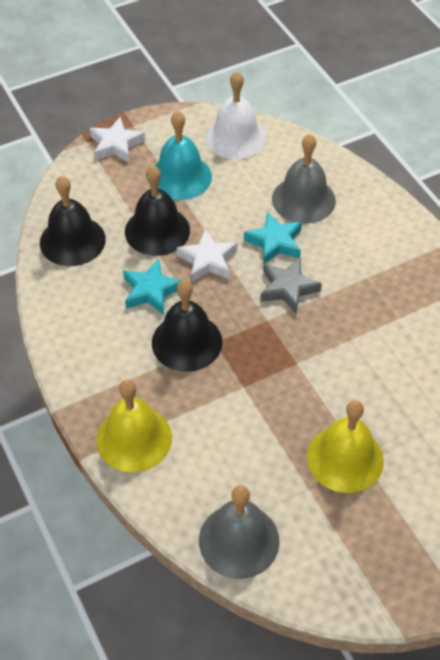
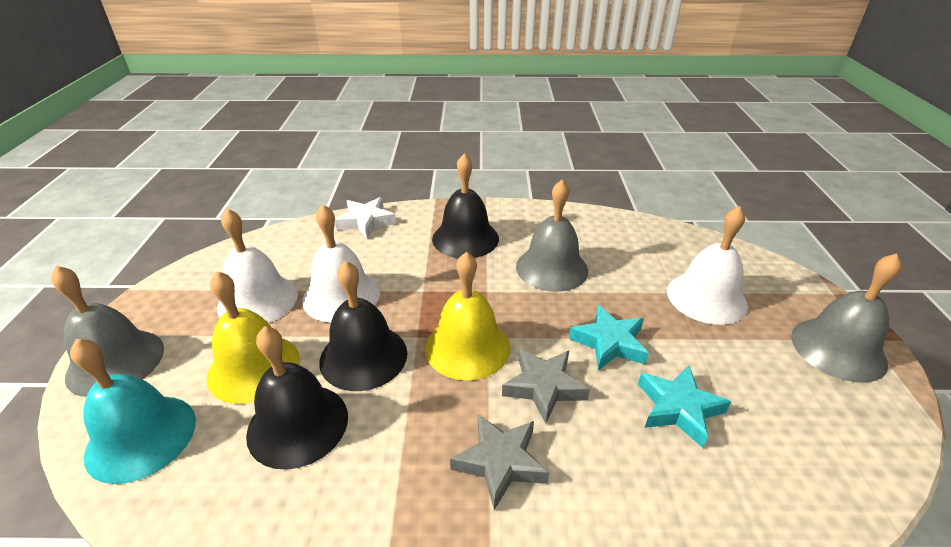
grey bell: 2 -> 3
grey star: 1 -> 2
white bell: 1 -> 3
white star: 2 -> 1

